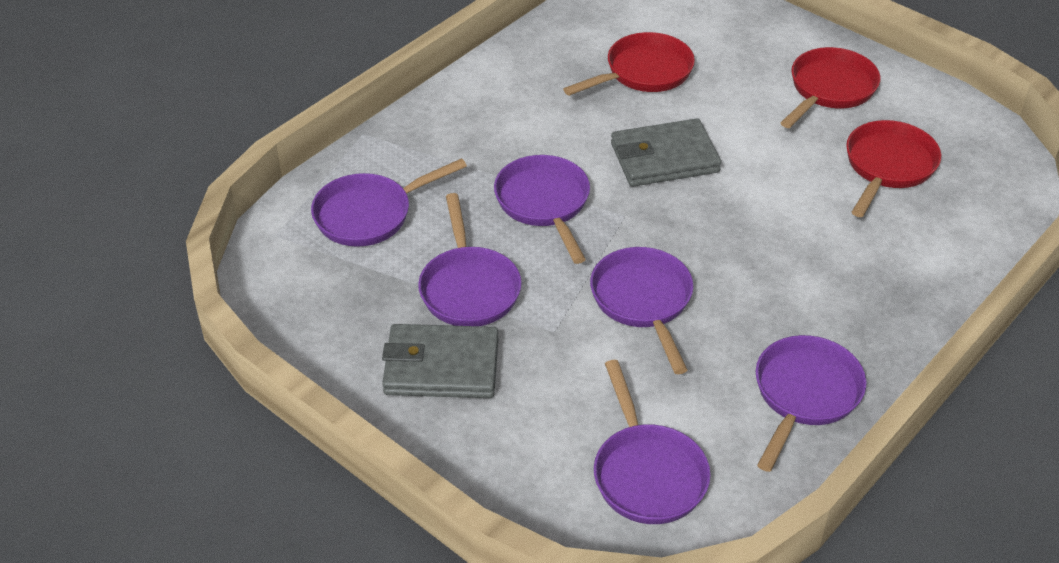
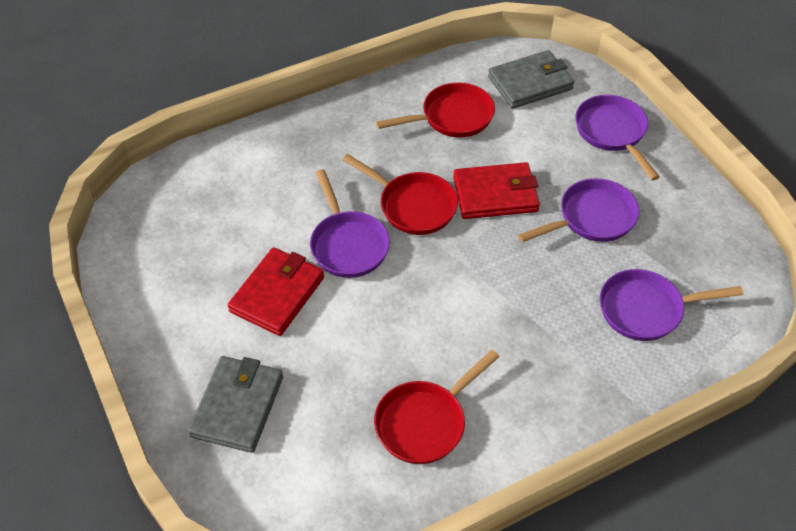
purple pan: 6 -> 4
red wallet: 0 -> 2

